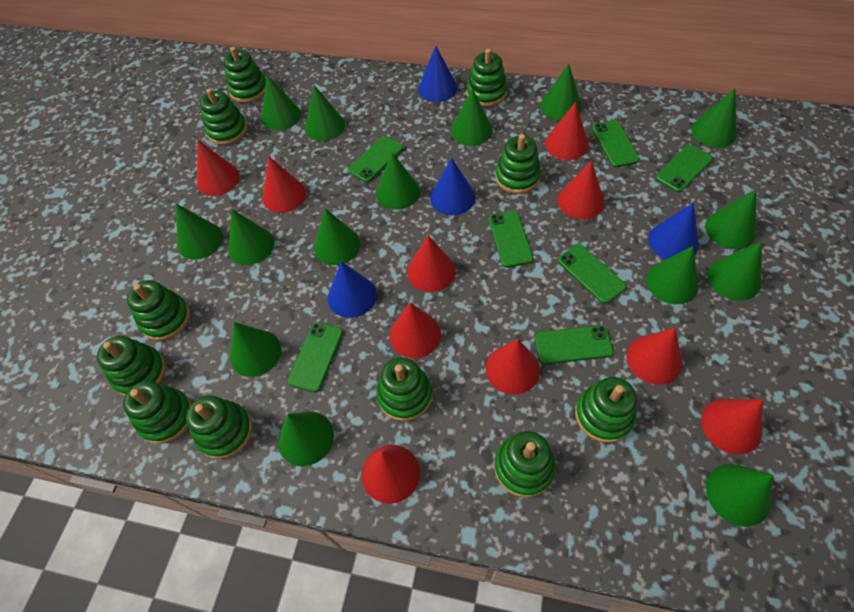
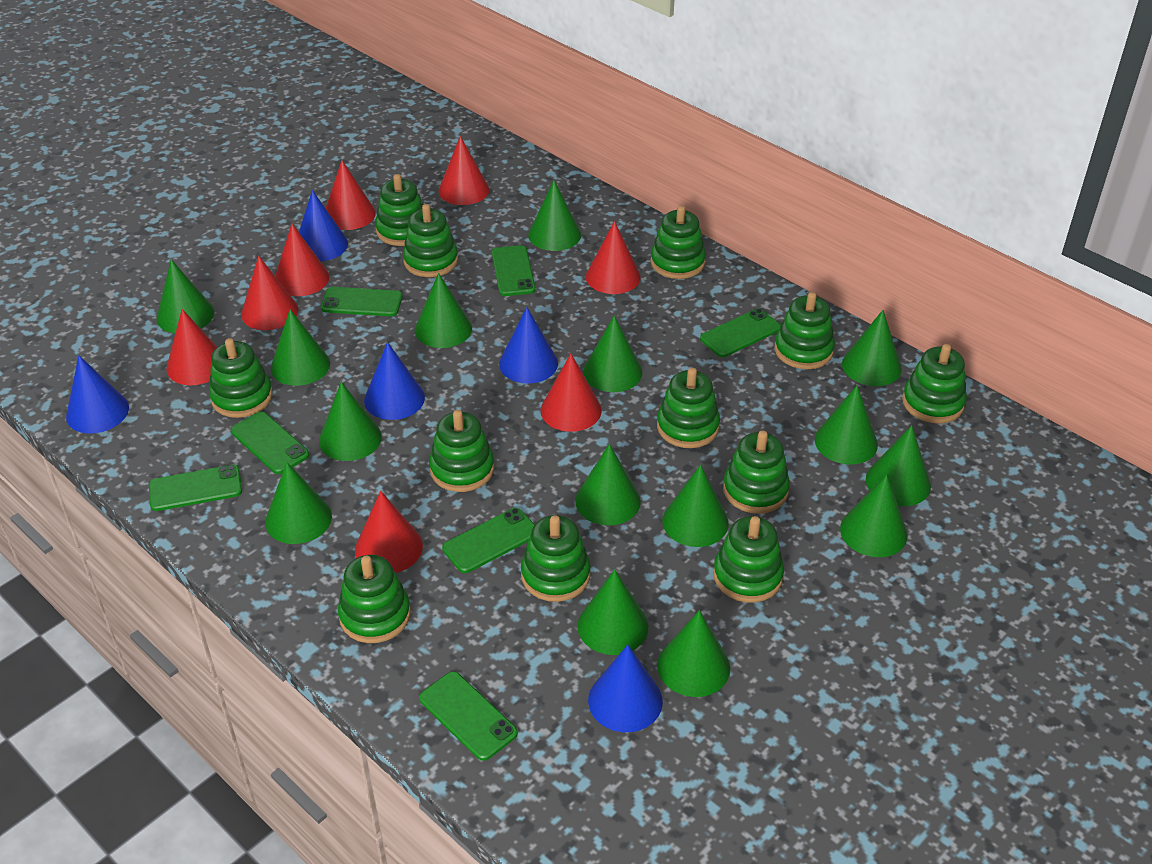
blue cone: 4 -> 5
green stacking toy: 11 -> 12
red cone: 10 -> 8

